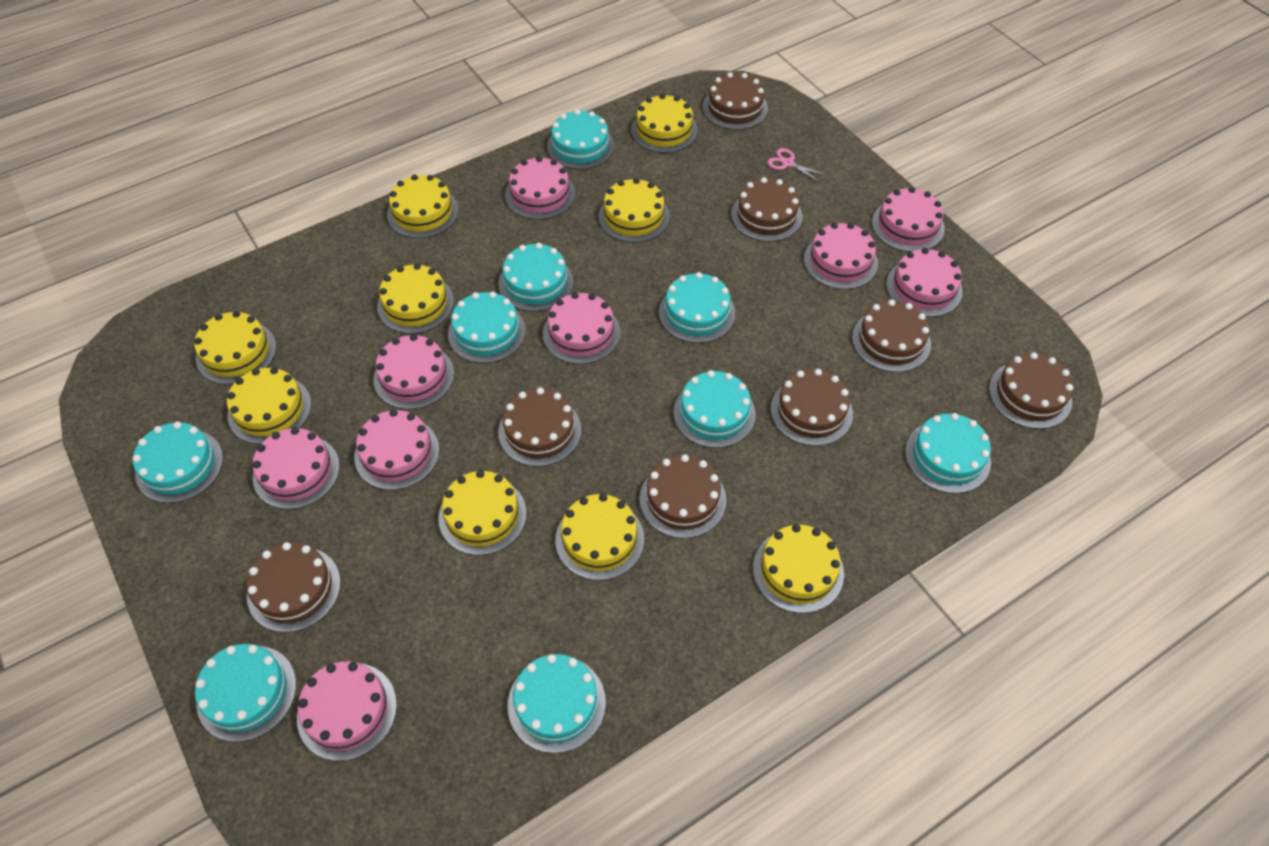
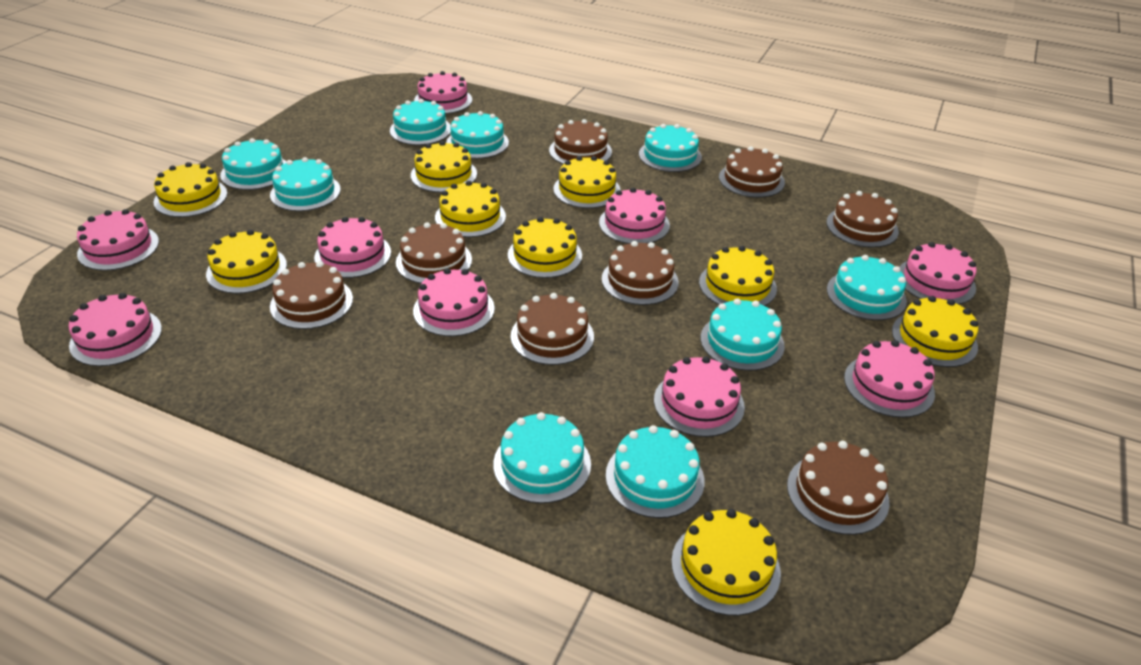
pink scissors: 1 -> 0

